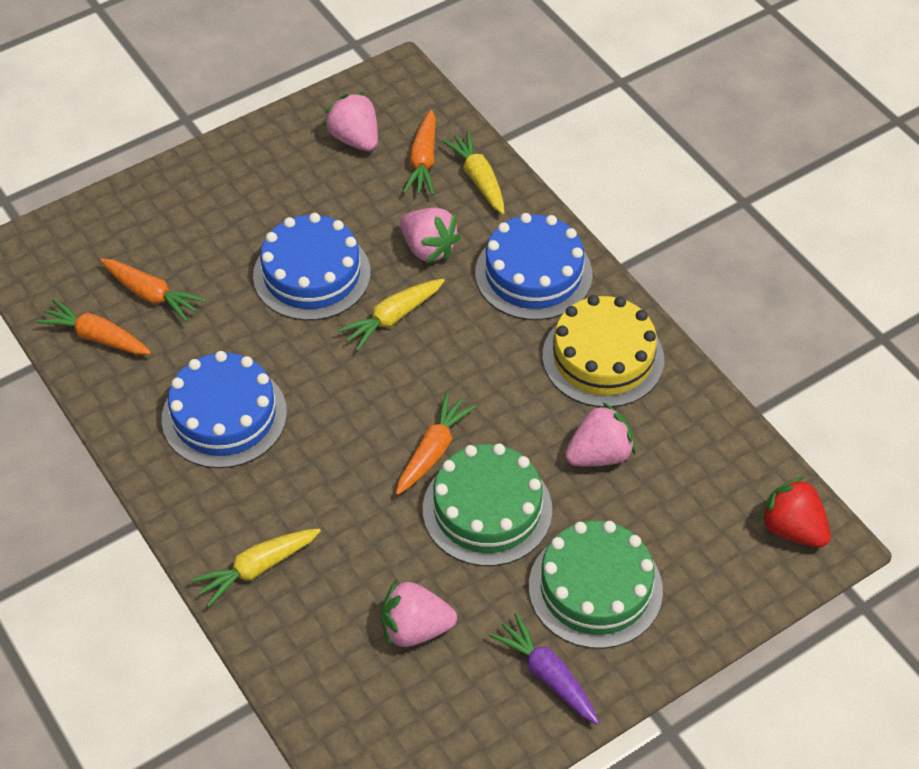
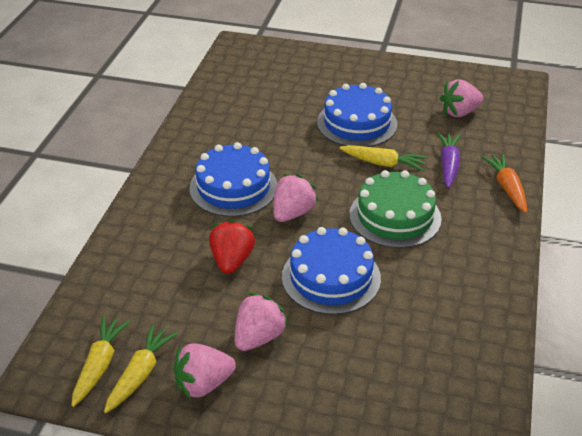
green cake: 2 -> 1
orange carrot: 4 -> 1
yellow cake: 1 -> 0

